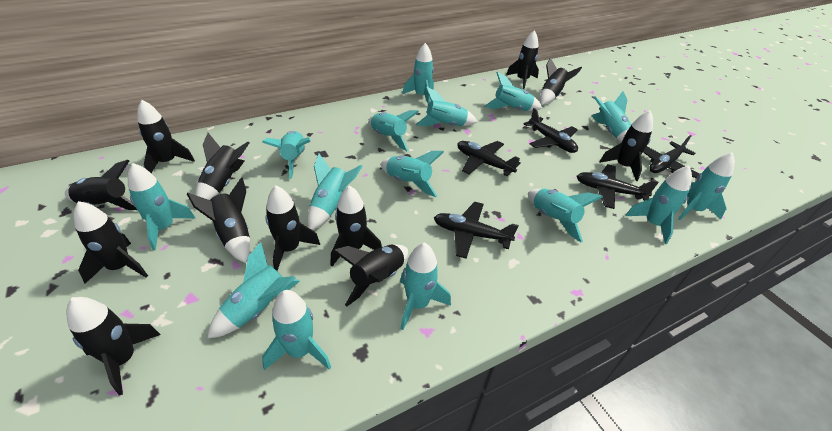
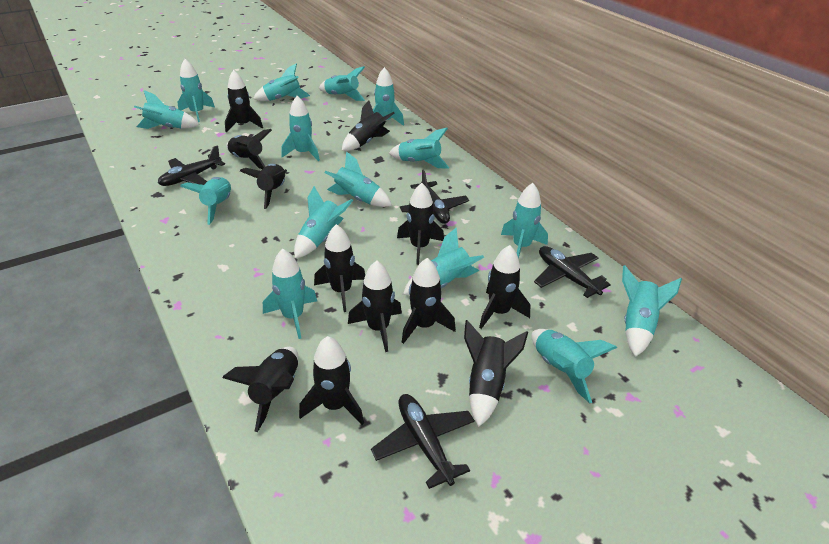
black plane: 5 -> 4

